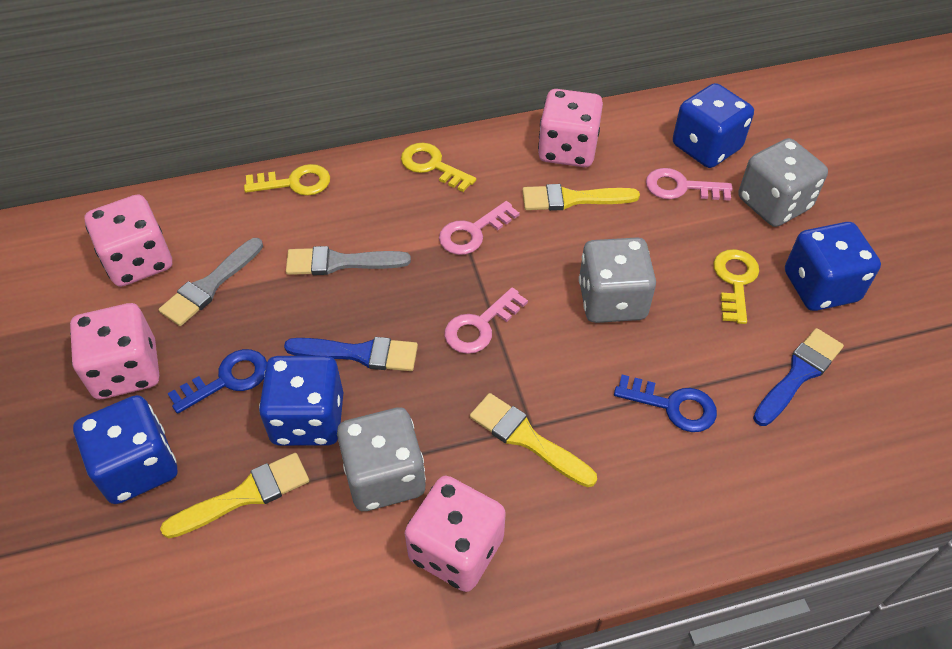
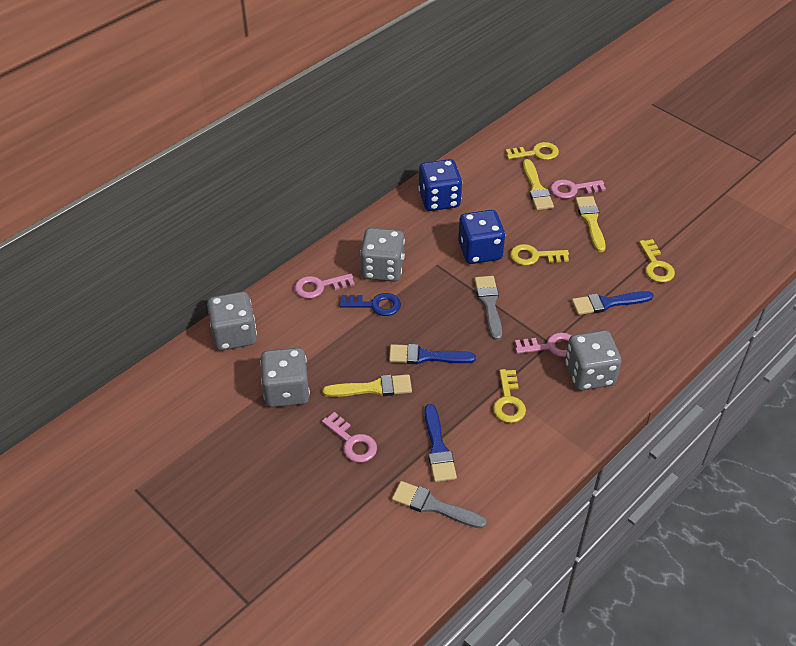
blue brush: 2 -> 3
blue dice: 4 -> 2
blue key: 2 -> 1
grey dice: 3 -> 4
pink dice: 4 -> 0
pink key: 3 -> 4
yellow key: 3 -> 4

